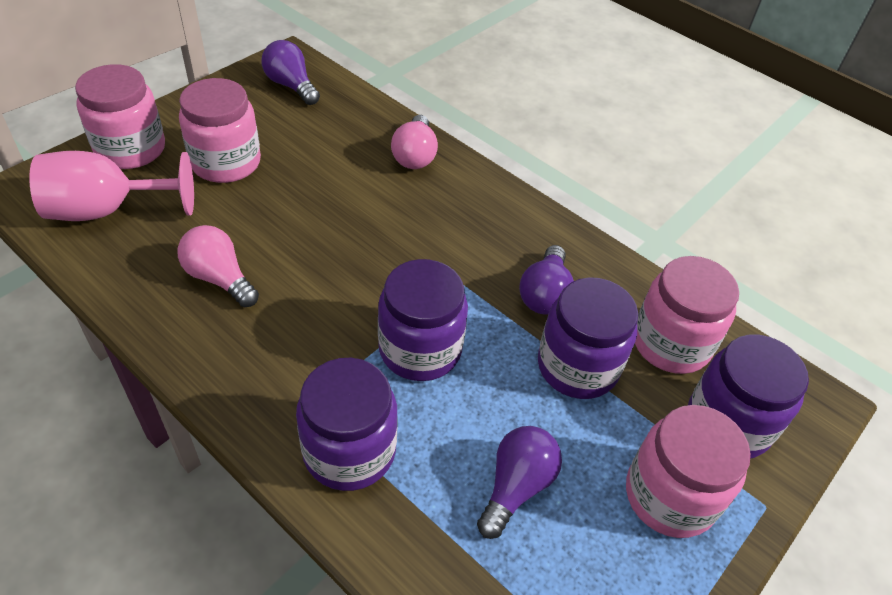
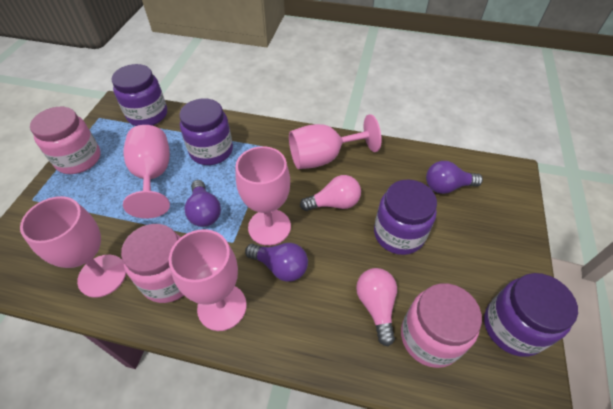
pink goblet: 1 -> 5
pink jar: 4 -> 3

